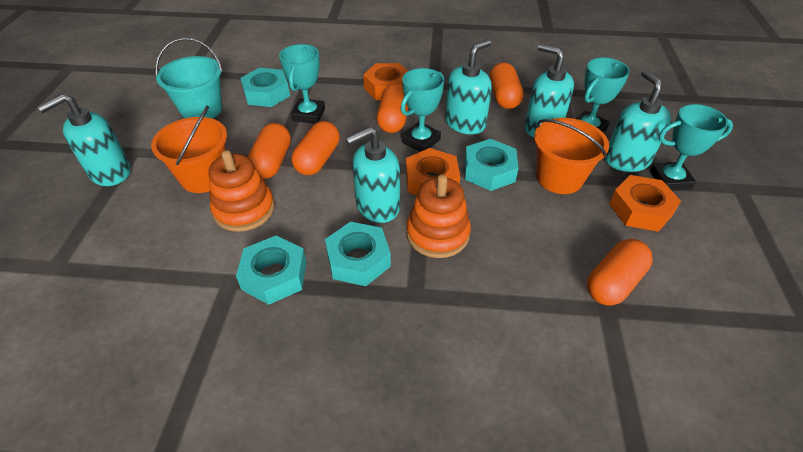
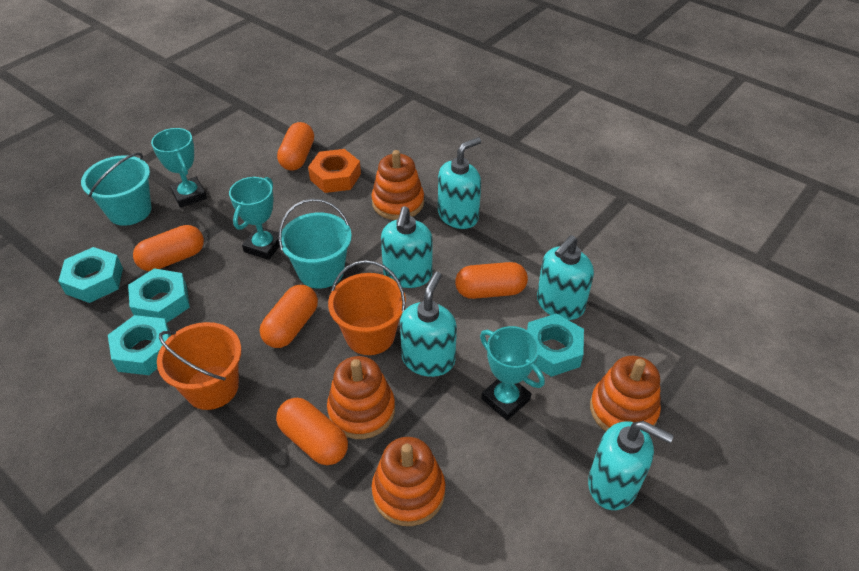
orange nut: 3 -> 1
orange stacking toy: 2 -> 4
turquoise bucket: 1 -> 2
turquoise trophy: 4 -> 3

